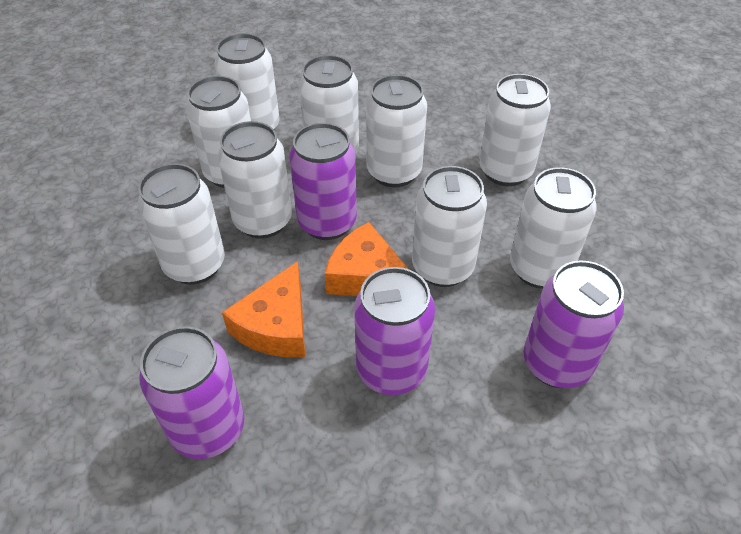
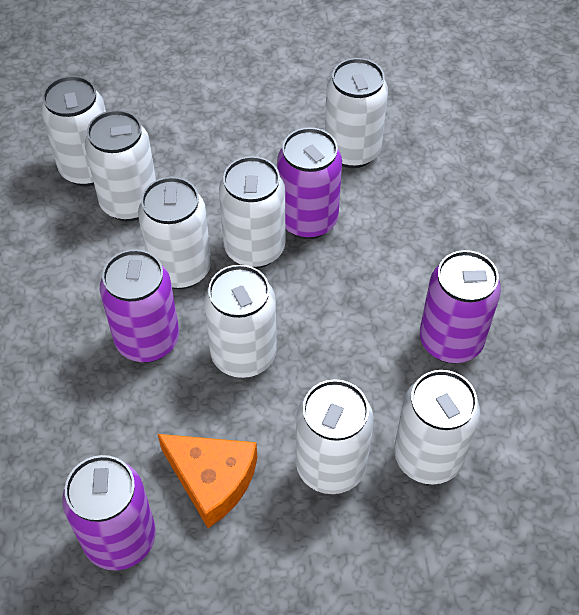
orange cheese: 2 -> 1
white can: 9 -> 8

